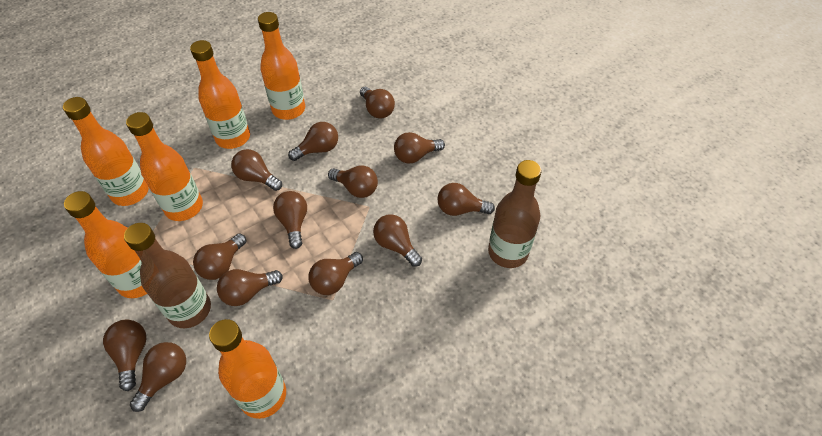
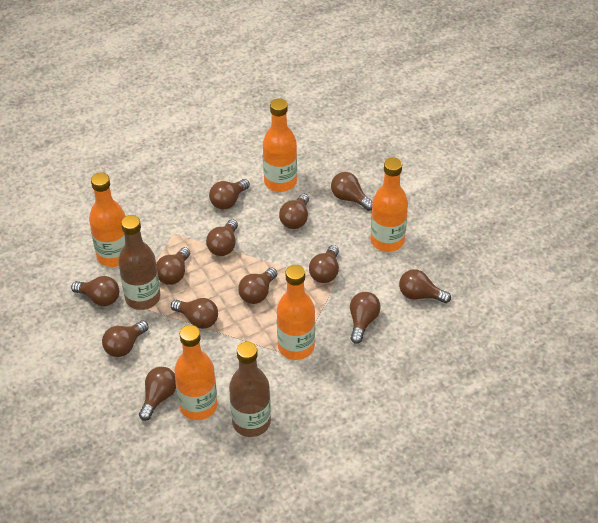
orange bottle: 6 -> 5

